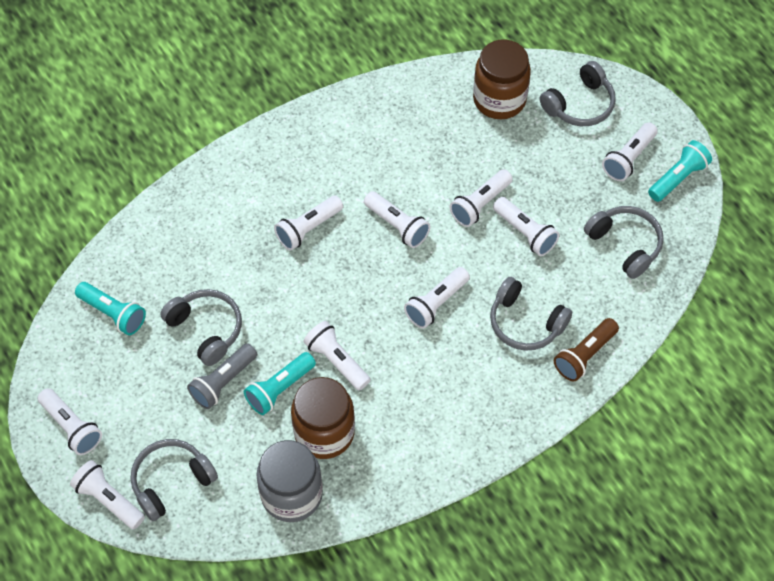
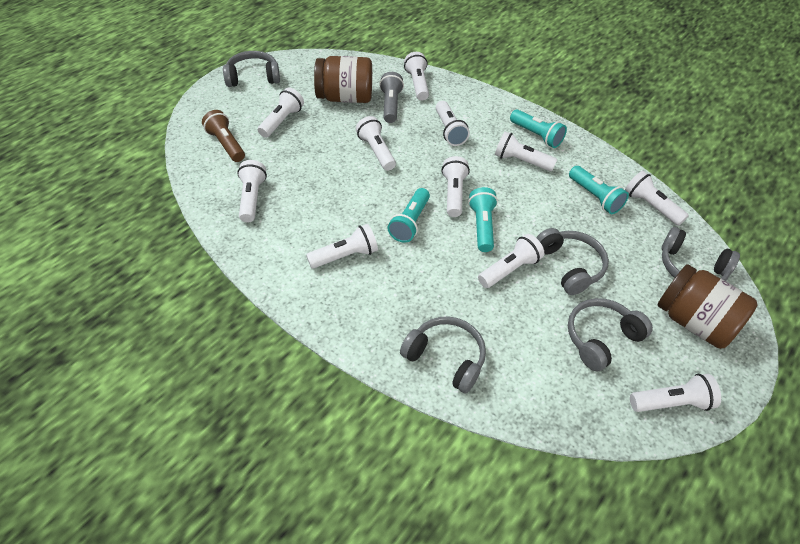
grey jar: 1 -> 0
turquoise flashlight: 3 -> 4
white flashlight: 9 -> 11

